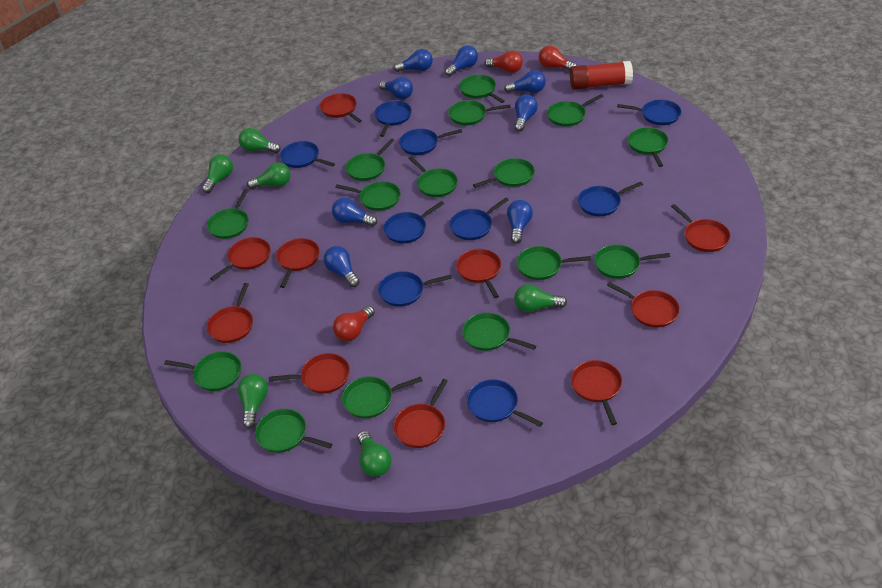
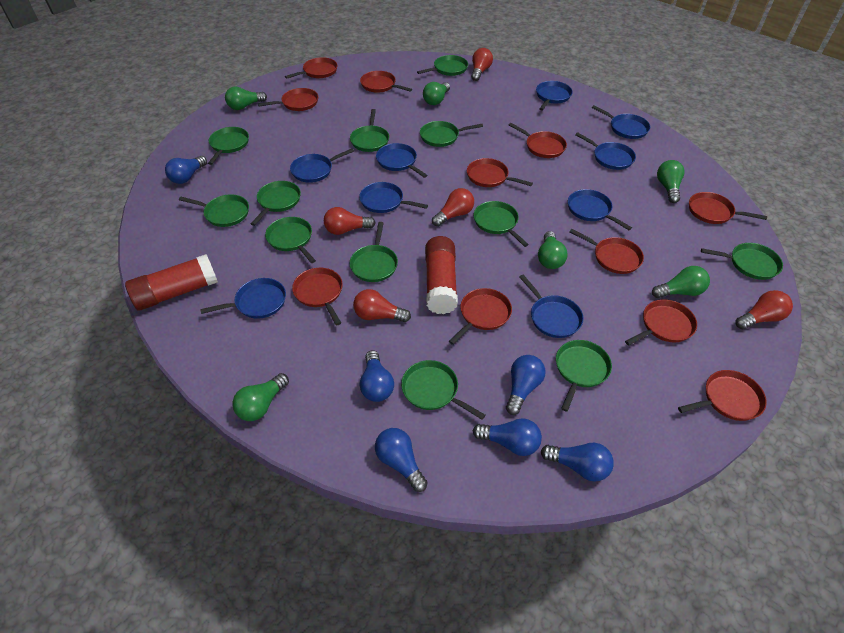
blue light bulb: 8 -> 6
green pan: 15 -> 12
red glue stick: 1 -> 2
red light bulb: 3 -> 5
red pan: 10 -> 11

